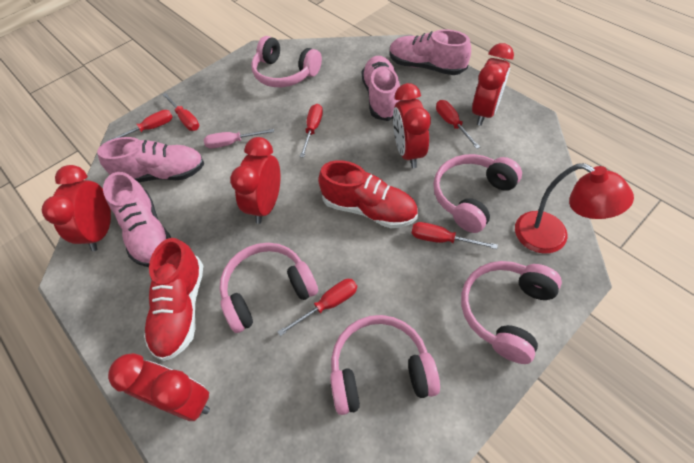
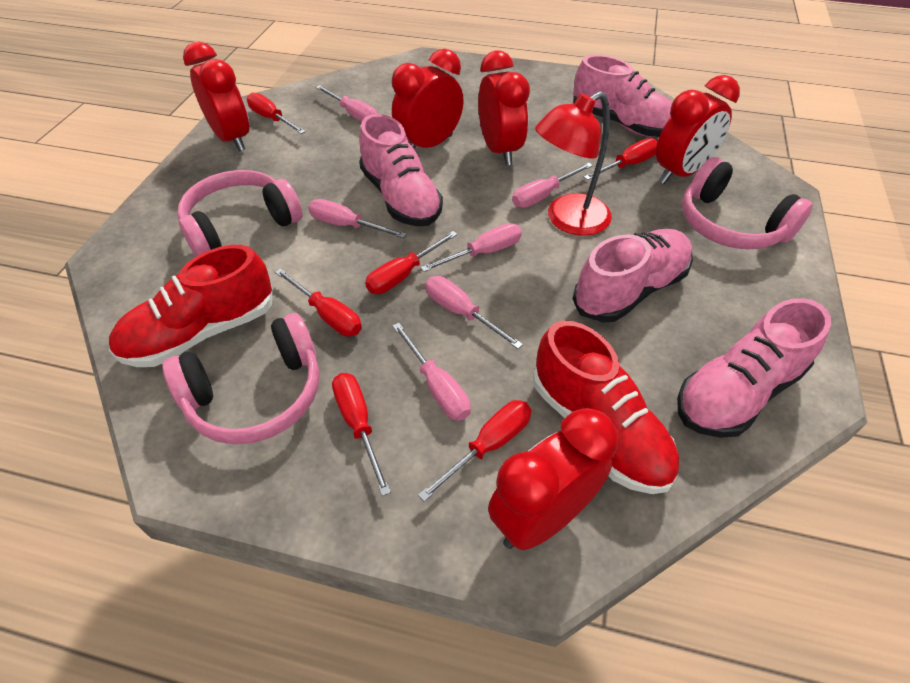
pink headphones: 5 -> 3
pink screwdriver: 1 -> 6

